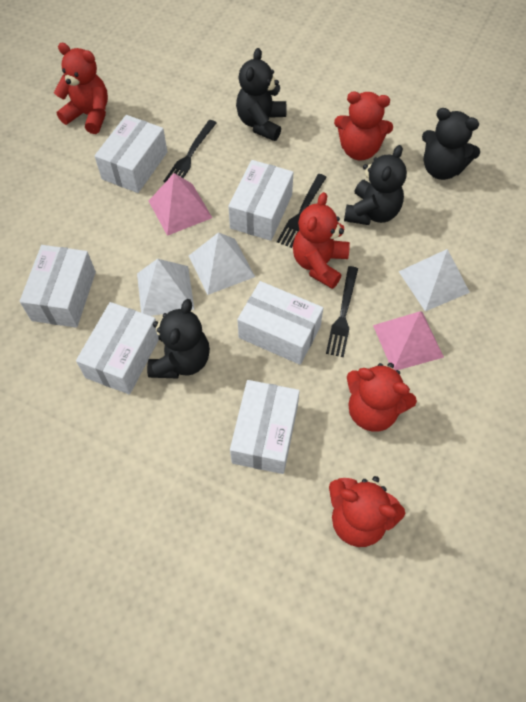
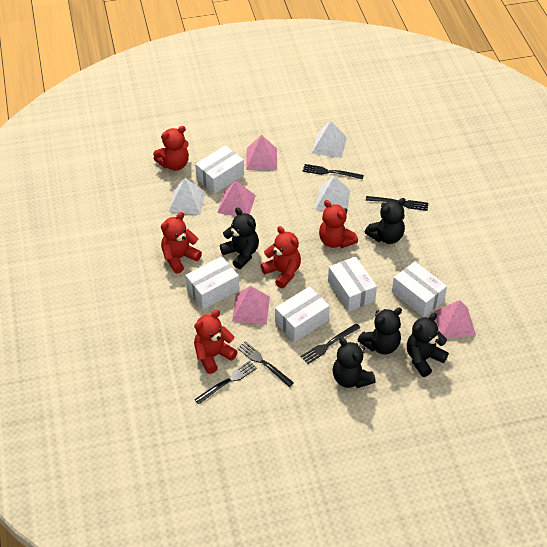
black fork: 3 -> 5
black teddy bear: 4 -> 5
pink pyramid: 2 -> 4
white box: 6 -> 5

